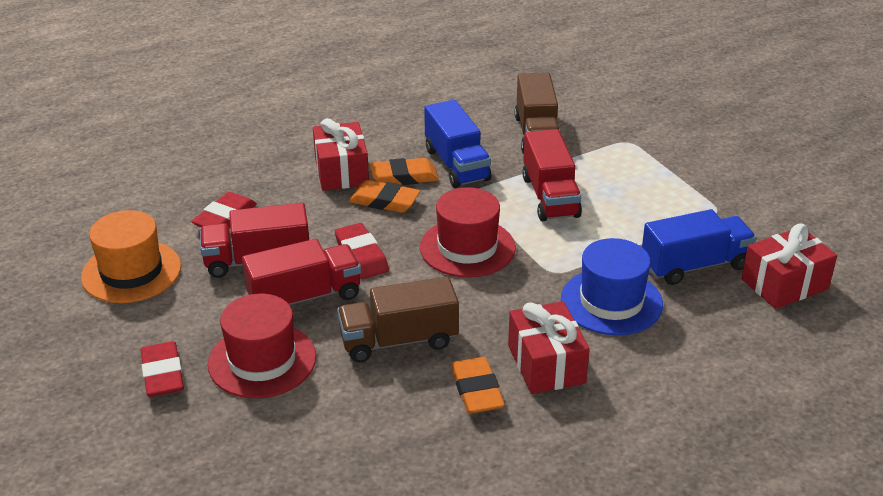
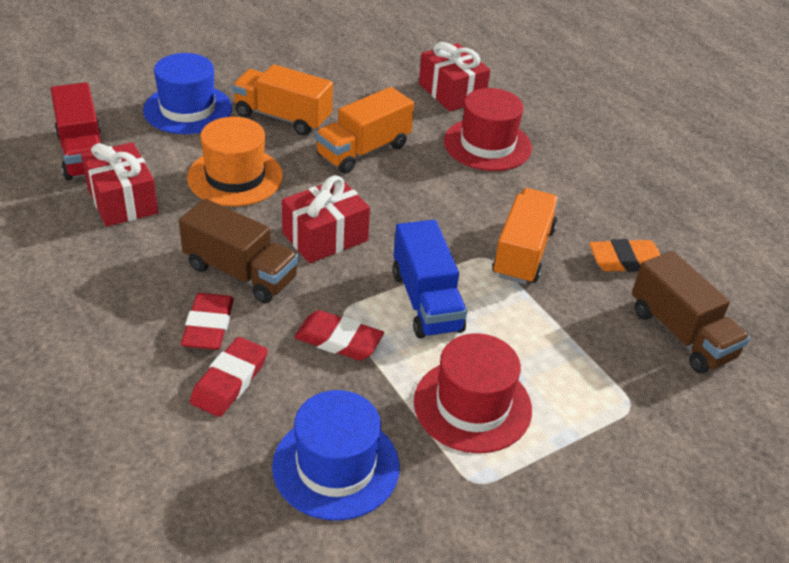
blue hat: 1 -> 2
blue truck: 2 -> 1
orange eraser: 3 -> 1
orange truck: 0 -> 3
red truck: 3 -> 1

